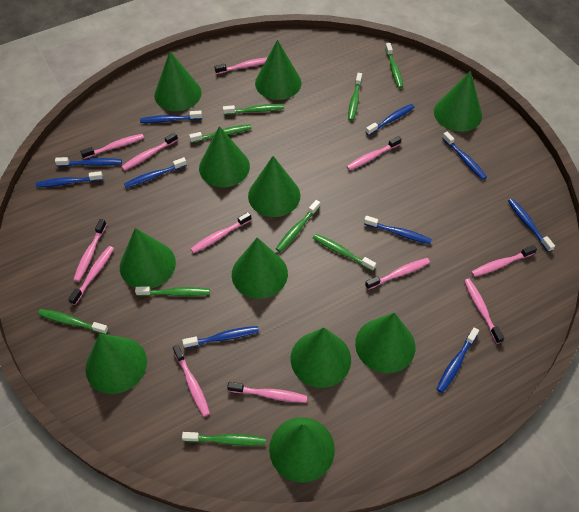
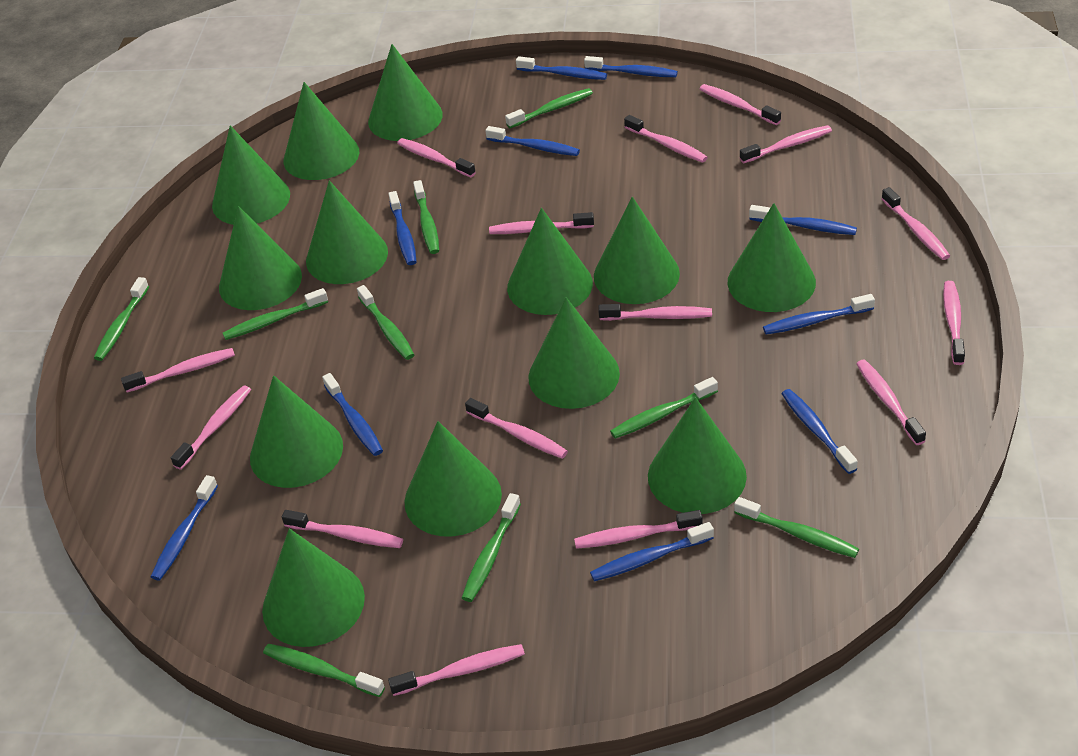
green cone: 11 -> 13
pink toothbrush: 12 -> 15

